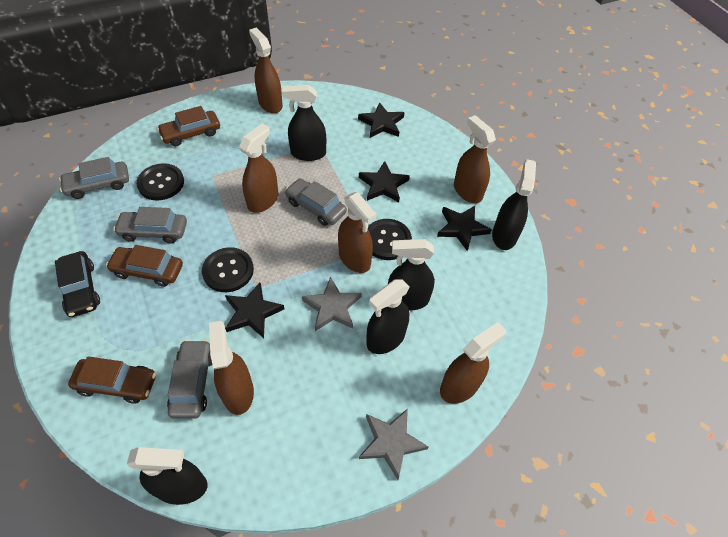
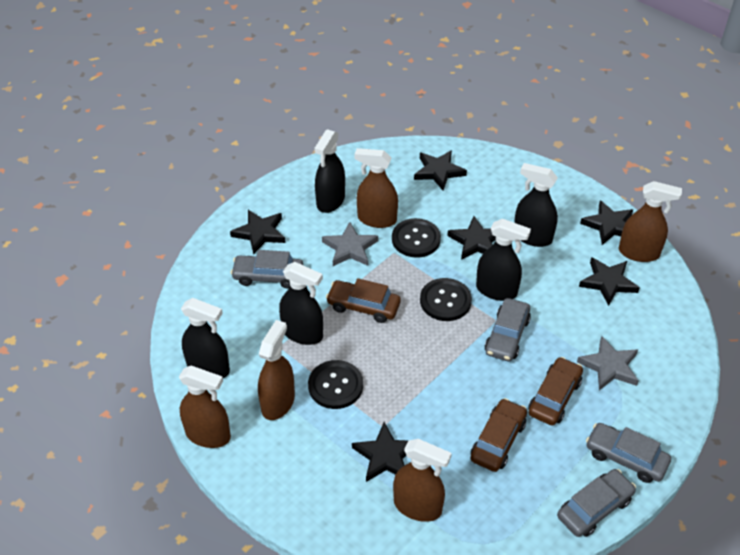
black car: 1 -> 0
black star: 4 -> 6
brown spray bottle: 6 -> 5

